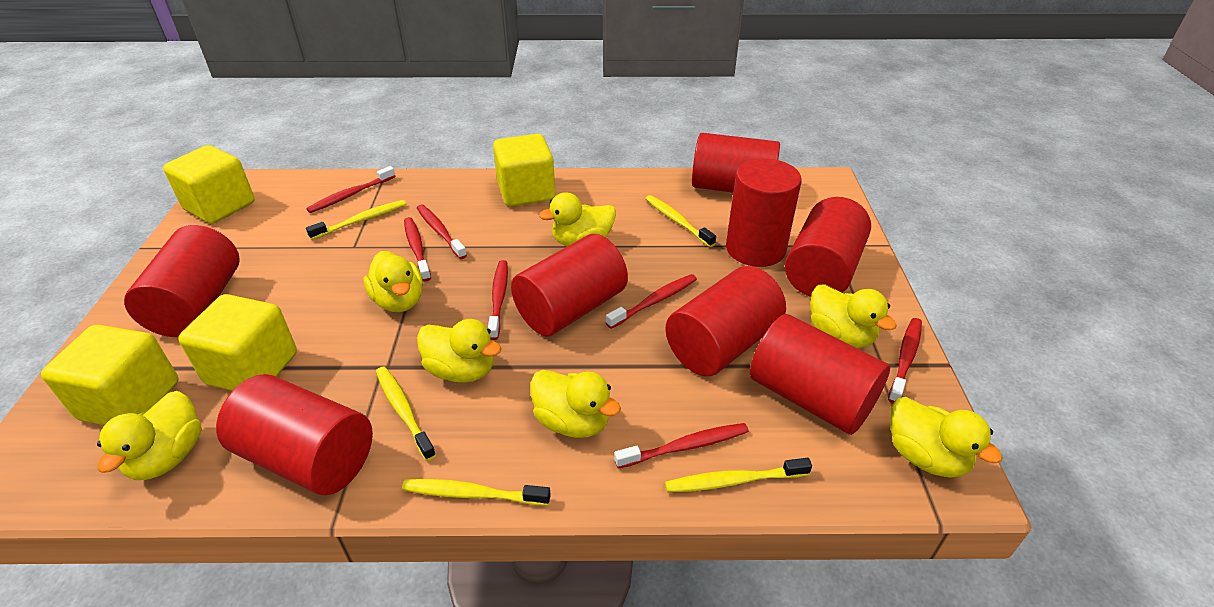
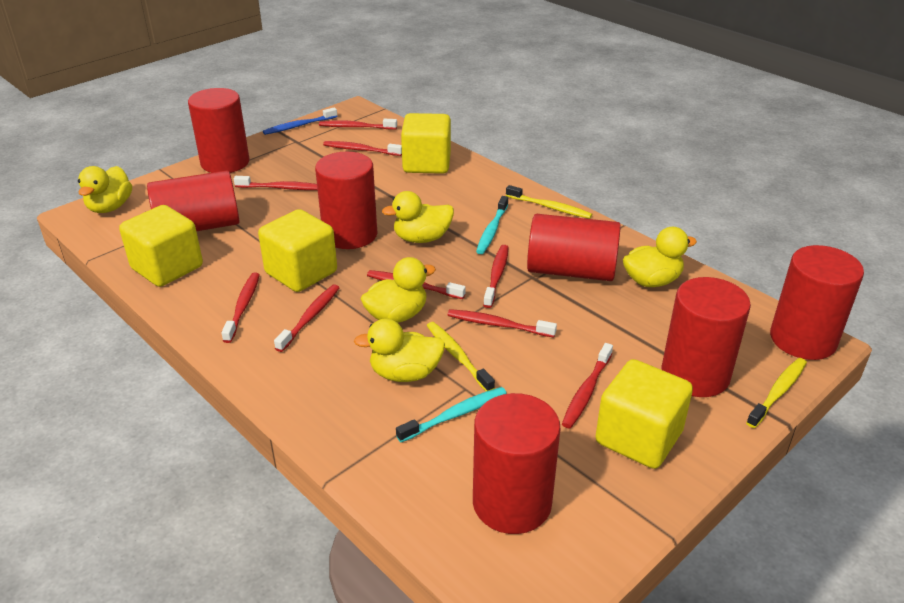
blue toothbrush: 0 -> 1
red cylinder: 8 -> 7
red toothbrush: 7 -> 9
turquoise toothbrush: 0 -> 2
yellow duck: 7 -> 5
yellow toothbrush: 5 -> 3

